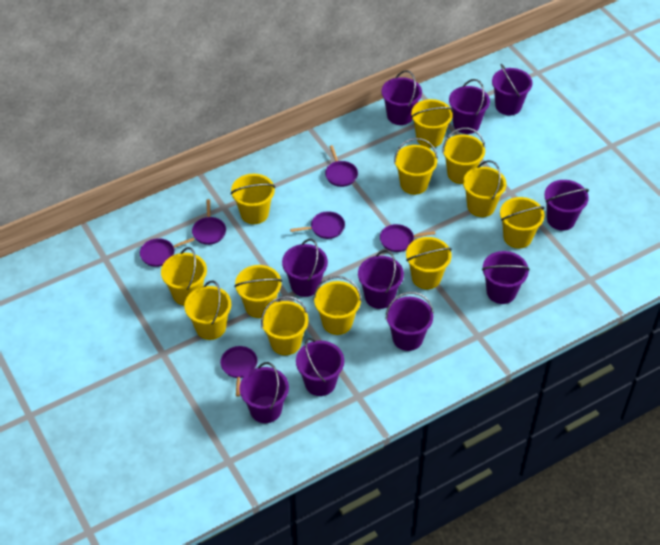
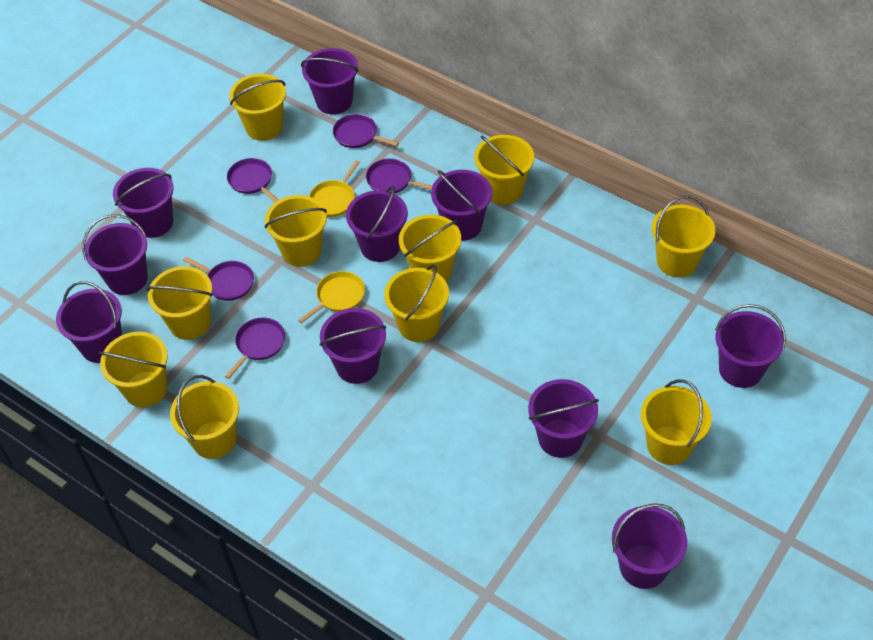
purple pan: 6 -> 5
yellow bucket: 12 -> 10
yellow pan: 0 -> 2

